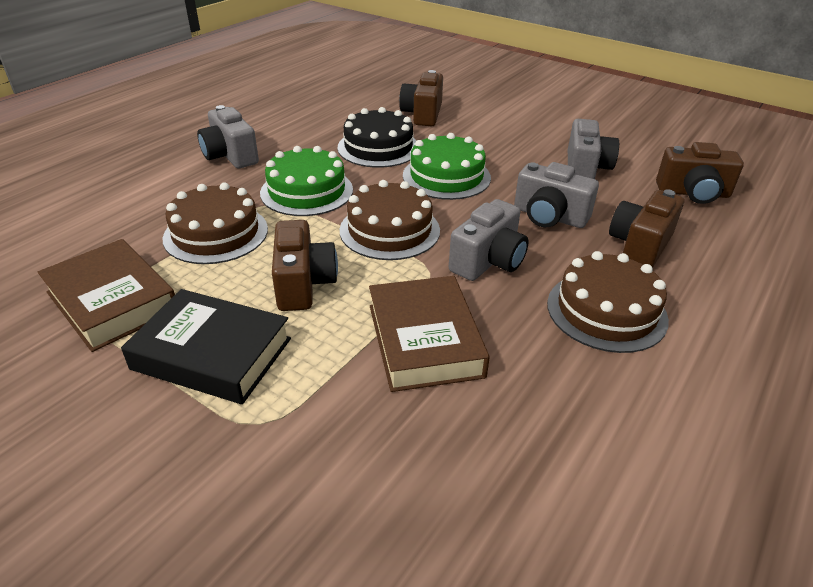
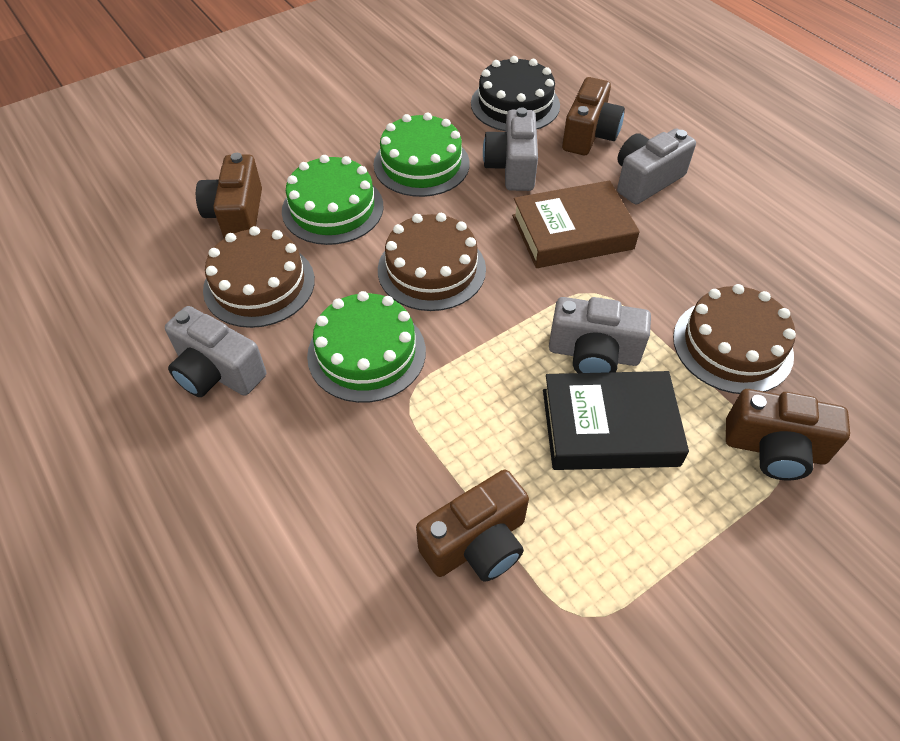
brown book: 2 -> 1
green cake: 2 -> 3

